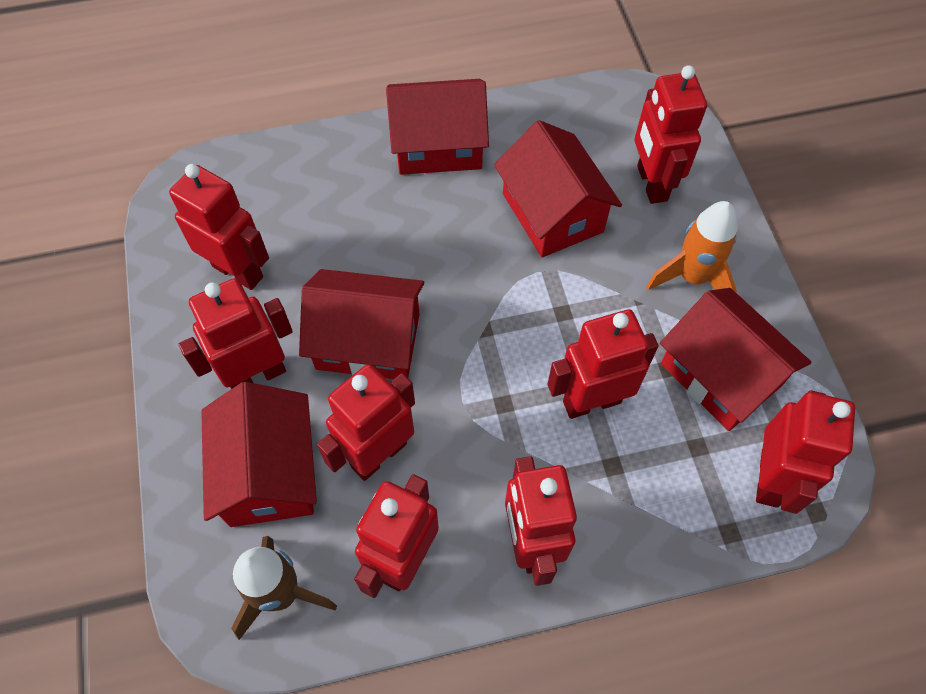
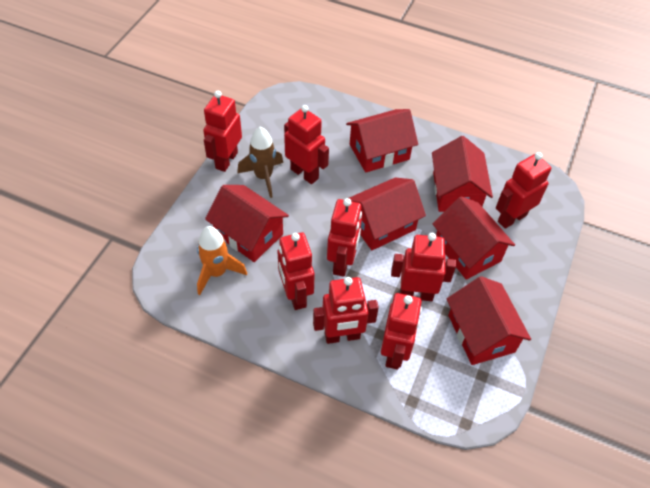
red house: 5 -> 6

